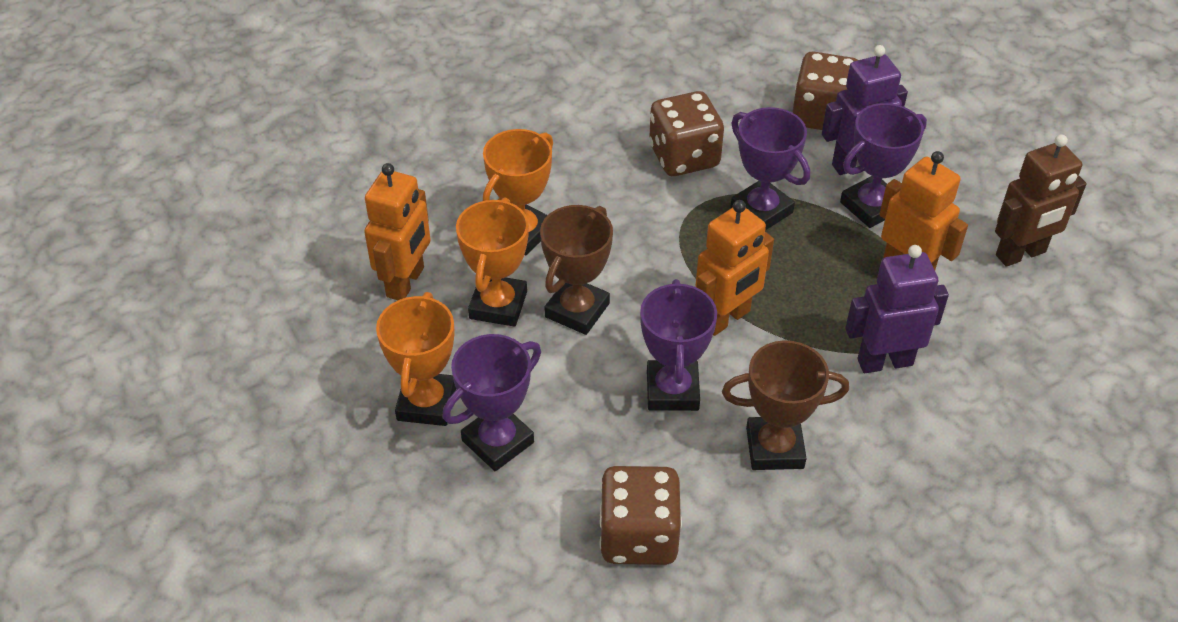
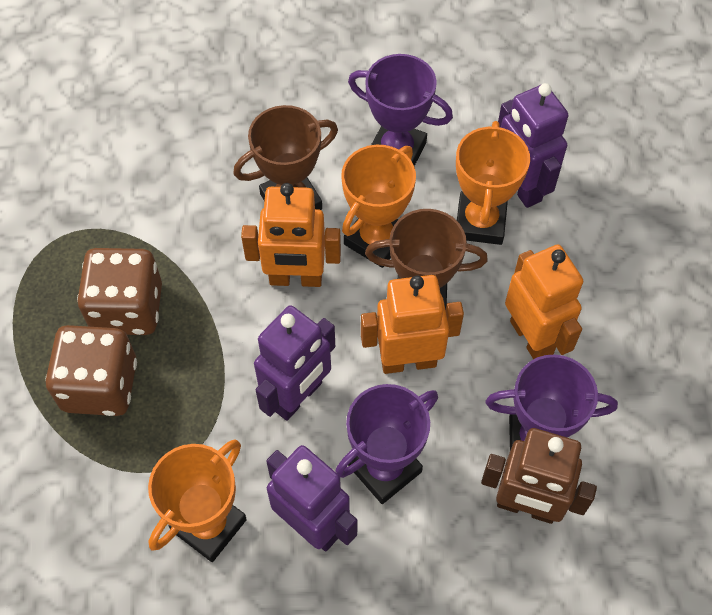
brown dice: 3 -> 2
purple robot: 2 -> 3
purple trophy: 4 -> 3

